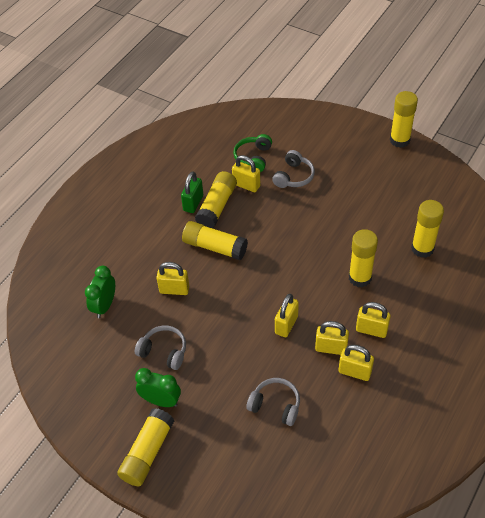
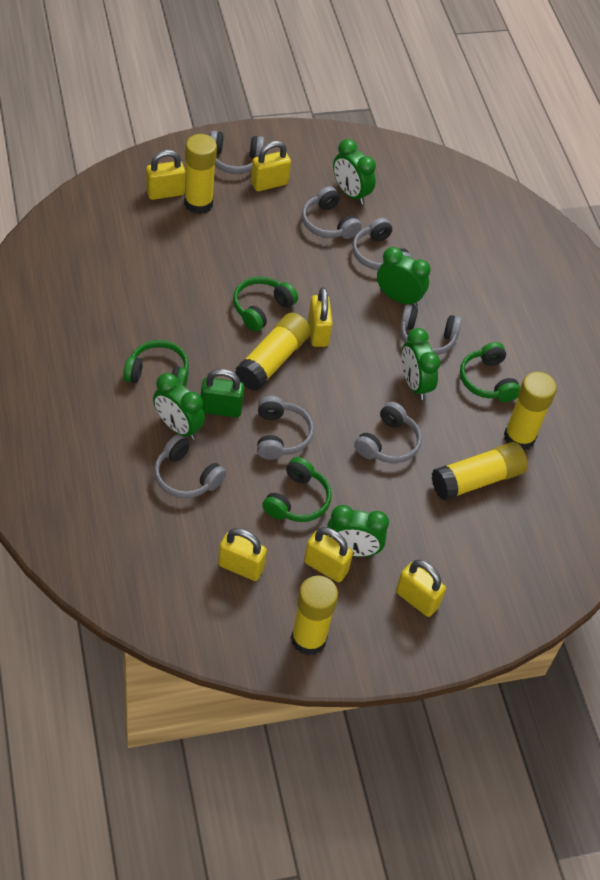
green clock: 2 -> 5
green headphones: 1 -> 4
grey headphones: 3 -> 7
yellow glue stick: 6 -> 5

